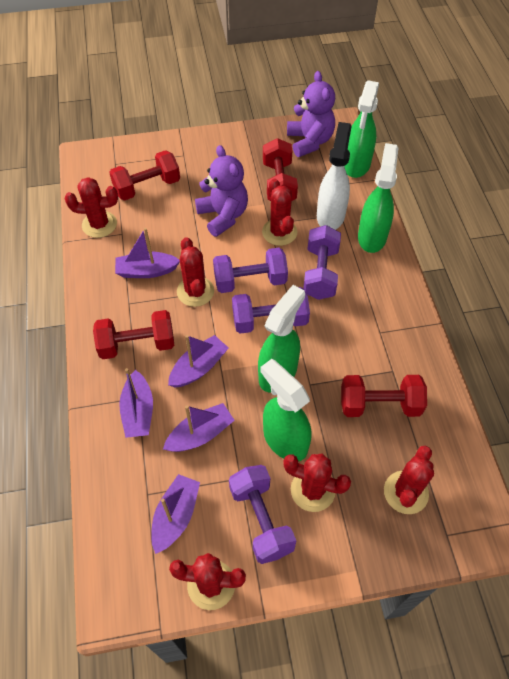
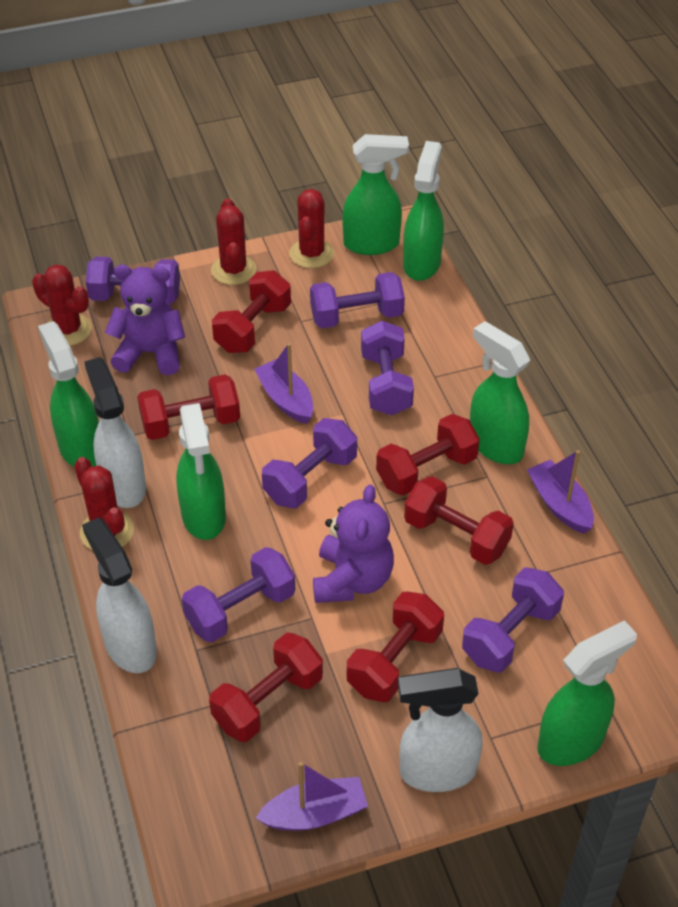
green spray bottle: 4 -> 6
purple boat: 5 -> 3
purple dumbbell: 4 -> 6
red cactus: 6 -> 4
red dumbbell: 4 -> 6
white spray bottle: 1 -> 3

